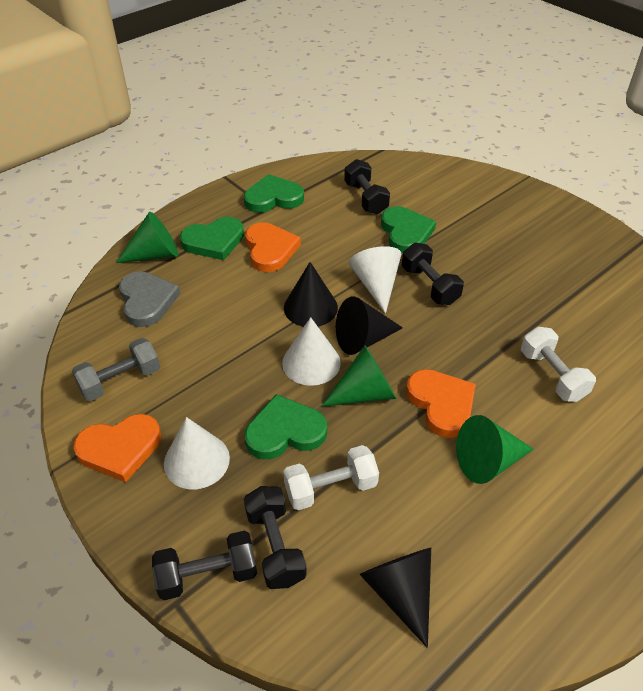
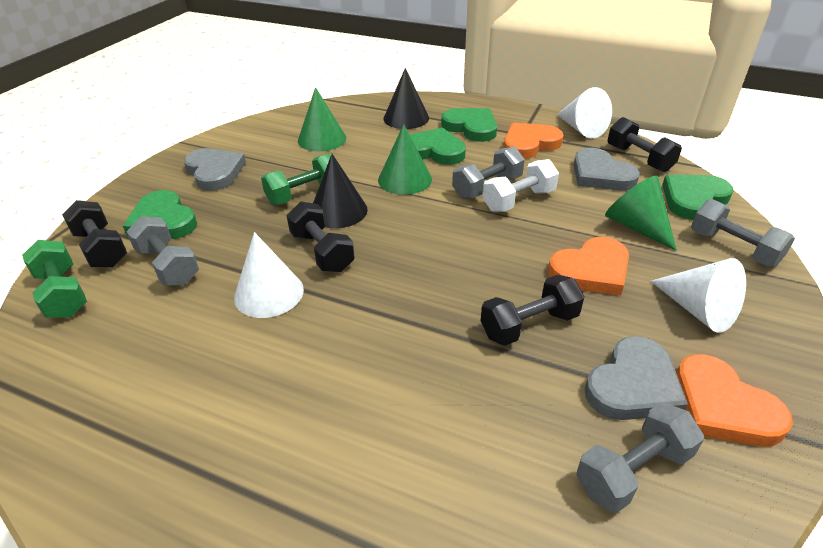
black cone: 3 -> 2
green dumbbell: 0 -> 2
grey dumbbell: 1 -> 4
grey heart: 1 -> 3
white dumbbell: 2 -> 1

